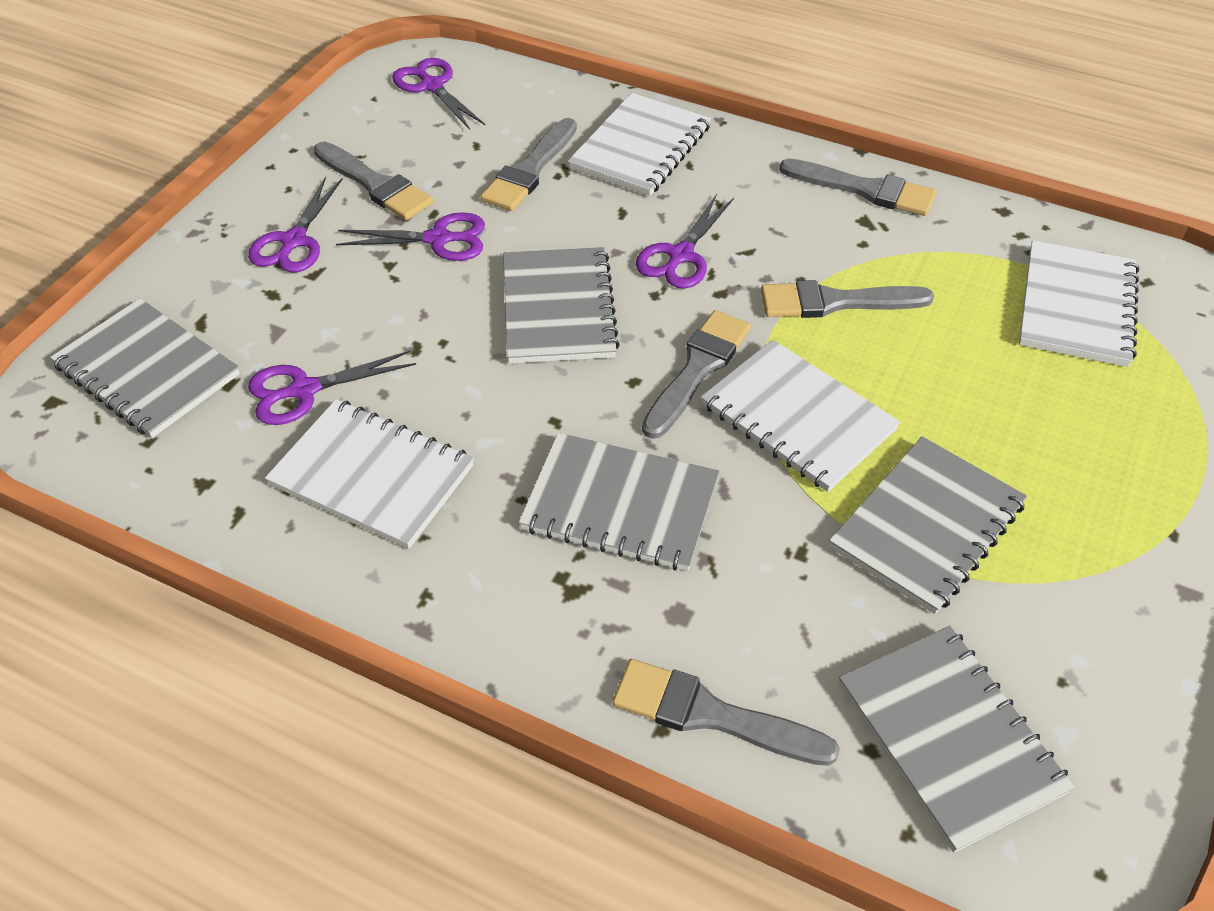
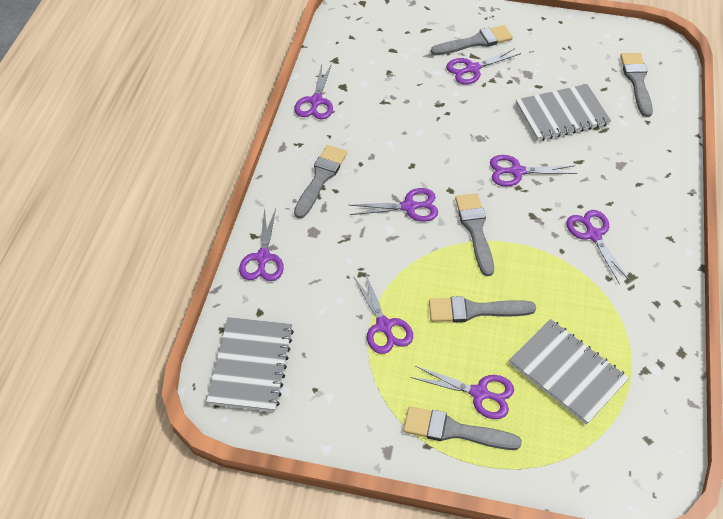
grey notebook: 5 -> 3
purple scissors: 5 -> 8
white notebook: 4 -> 0

